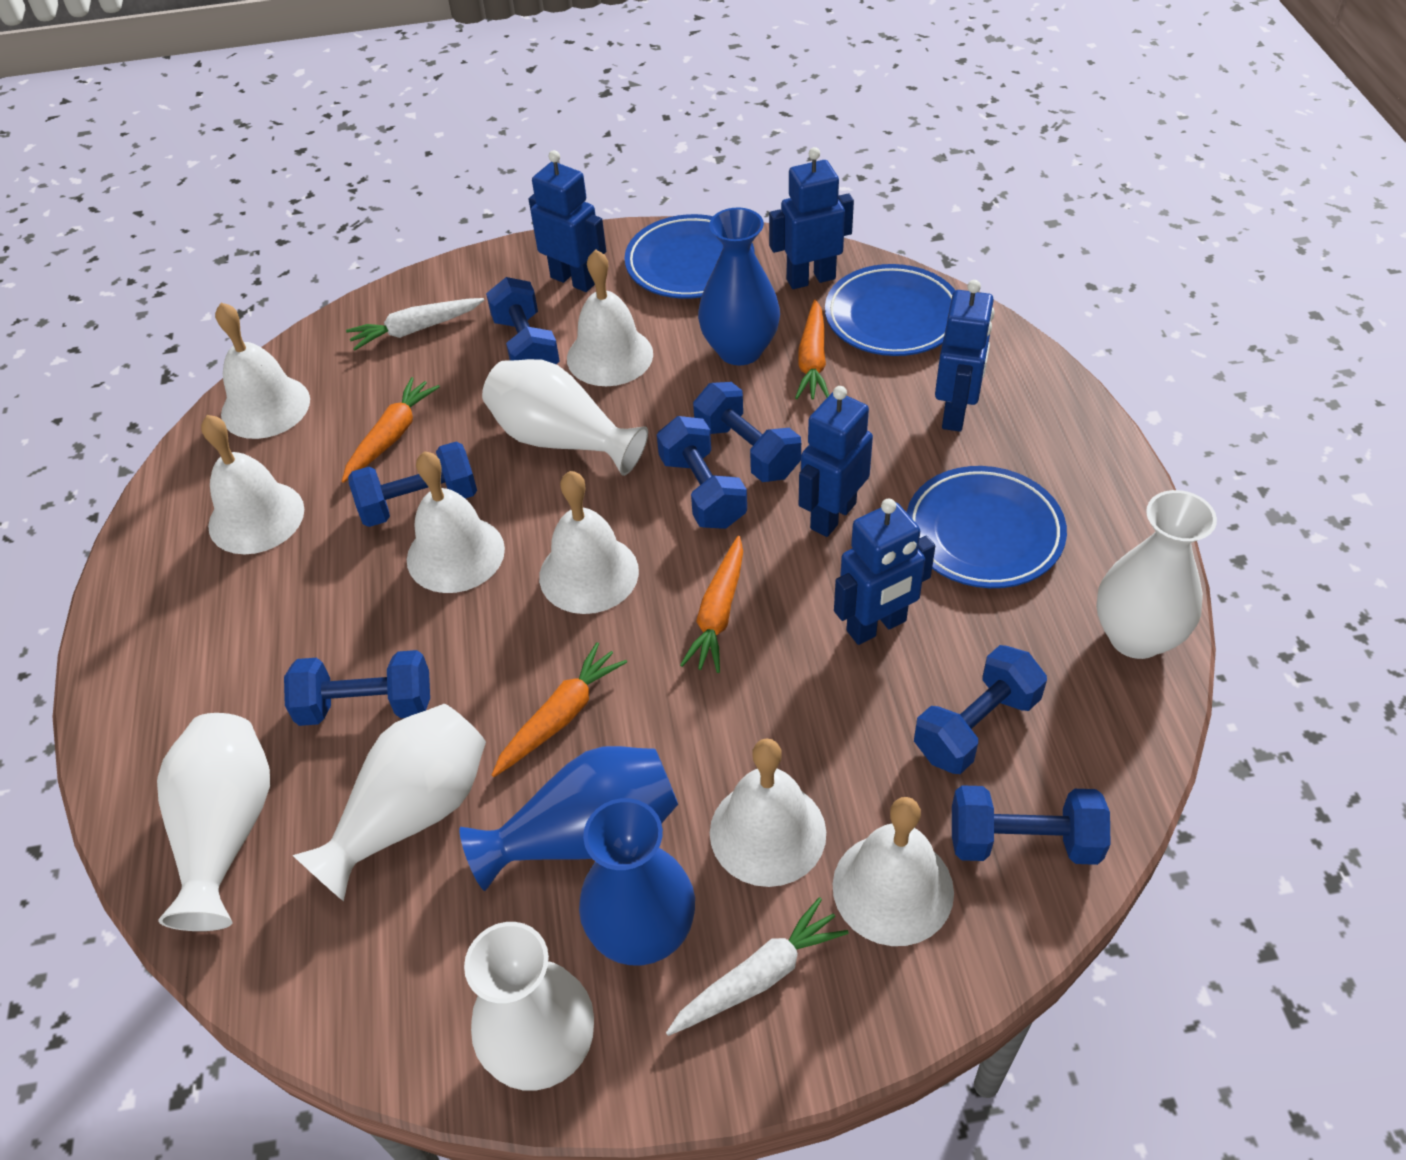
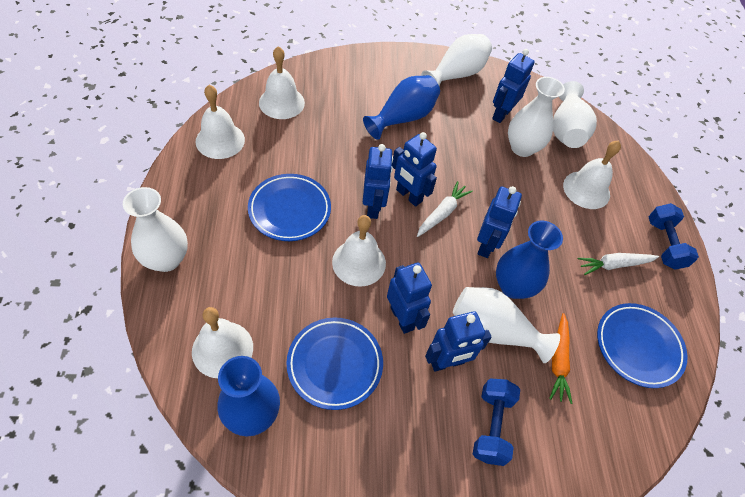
blue dumbbell: 7 -> 2
blue robot: 5 -> 6
orange carrot: 4 -> 1
white bell: 7 -> 5

